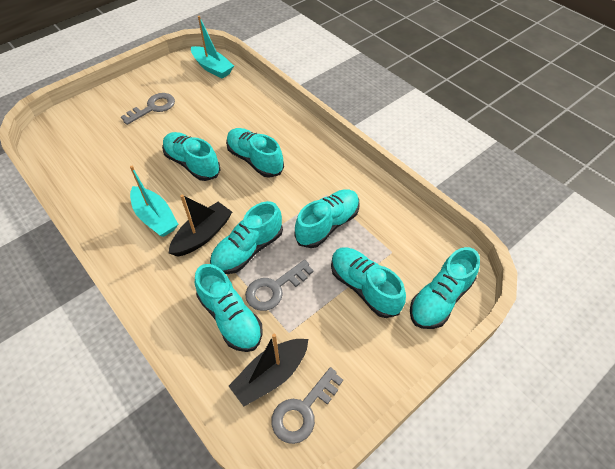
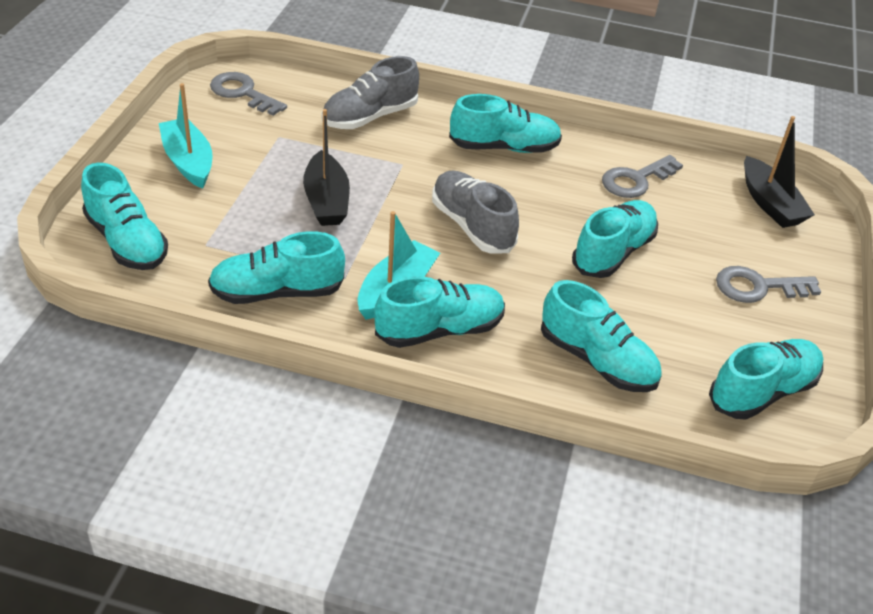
grey shoe: 0 -> 2

